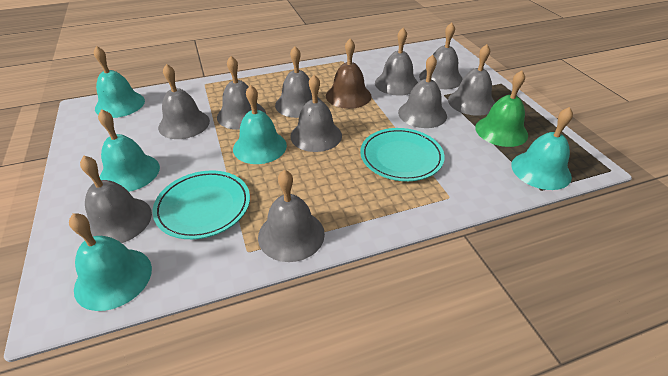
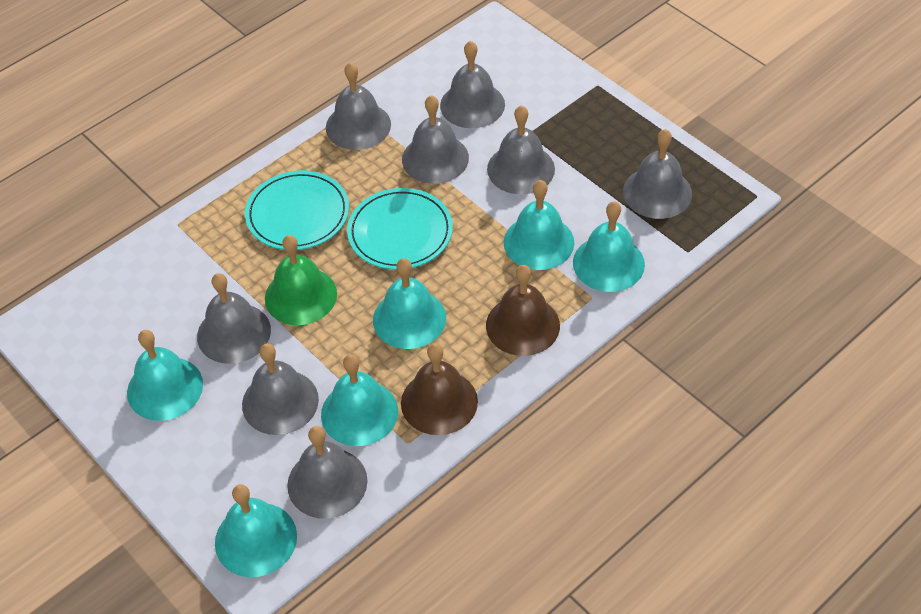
brown bell: 1 -> 2
grey bell: 10 -> 8
turquoise bell: 5 -> 6

